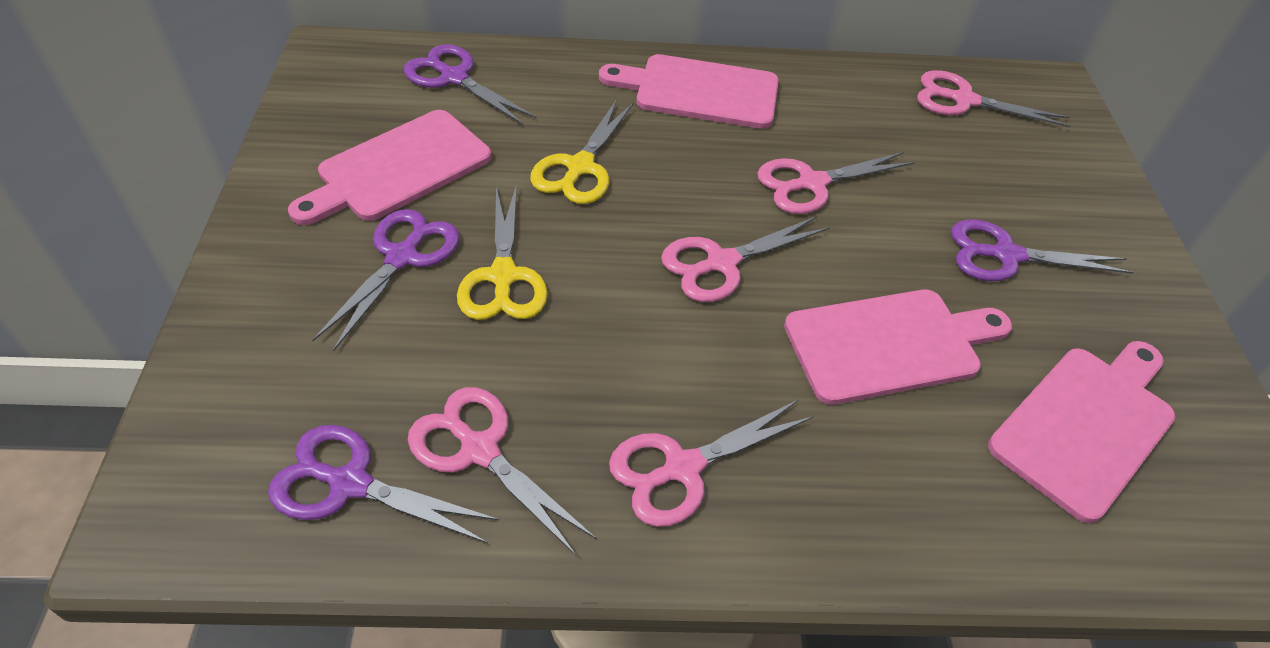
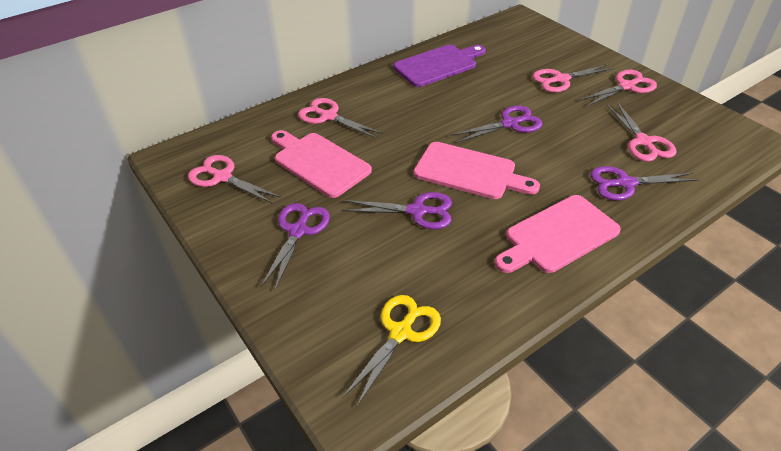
pink cutting board: 4 -> 3
purple cutting board: 0 -> 1
yellow scissors: 2 -> 1

